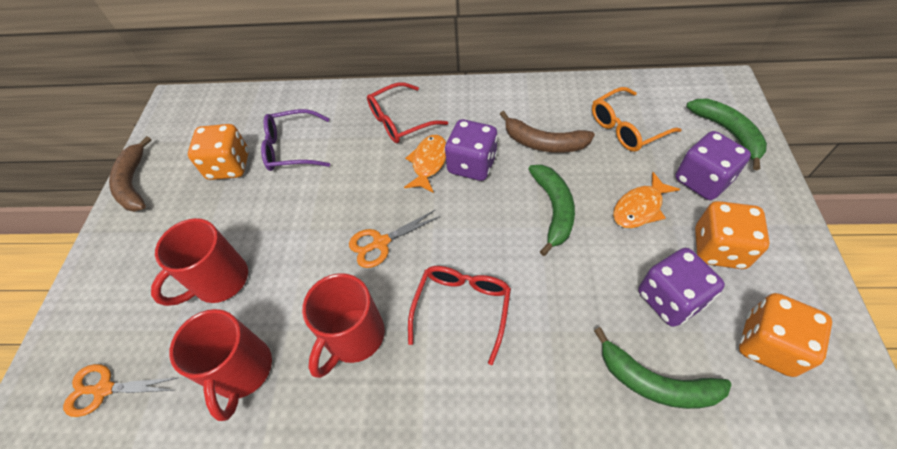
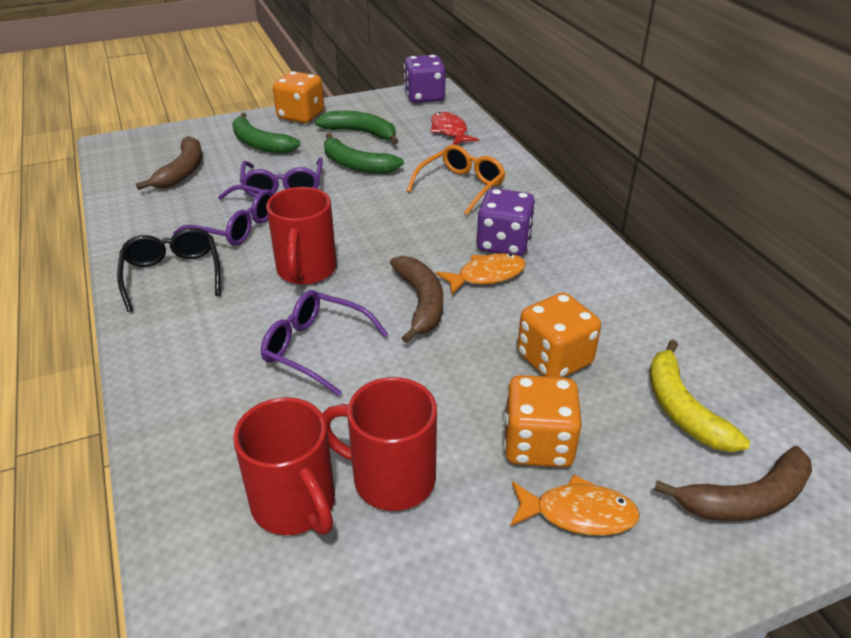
black glasses: 0 -> 1
brown banana: 2 -> 3
orange scissors: 2 -> 0
purple dice: 3 -> 2
purple glasses: 1 -> 3
red fish: 0 -> 1
red glasses: 2 -> 0
yellow banana: 0 -> 1

